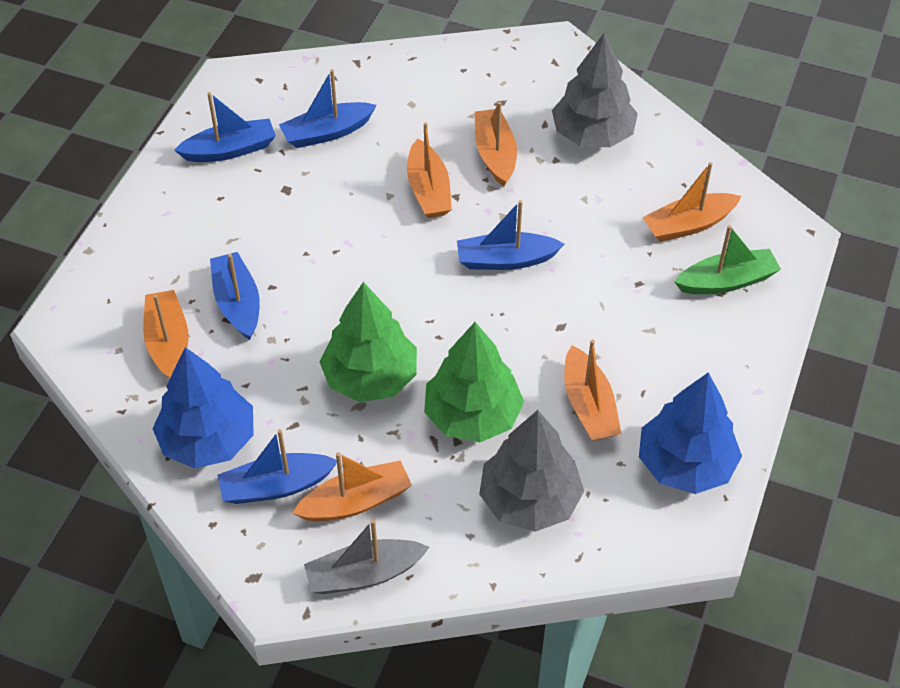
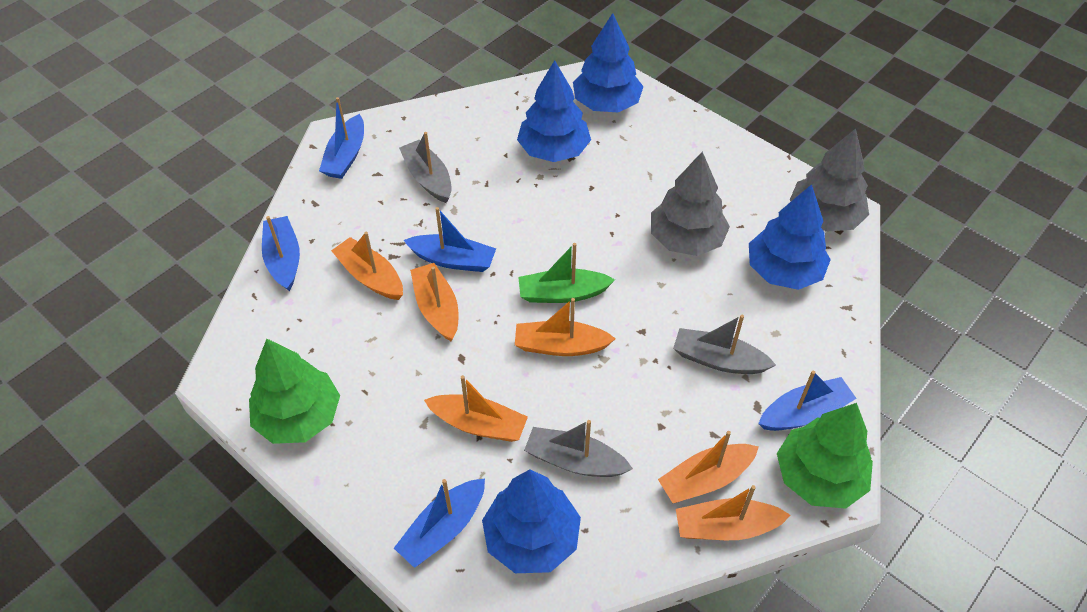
blue tree: 2 -> 4
grey boat: 1 -> 3

